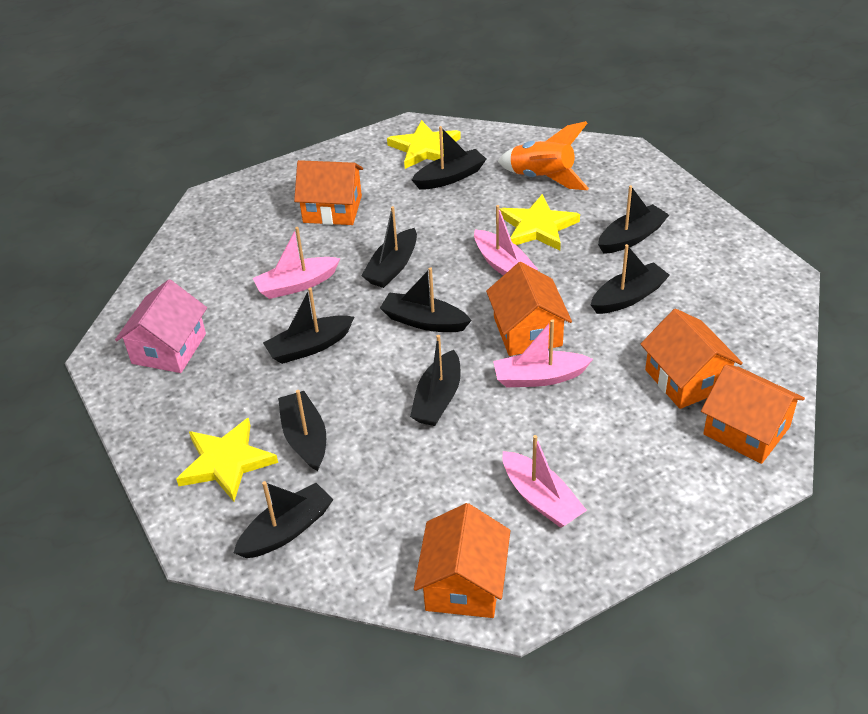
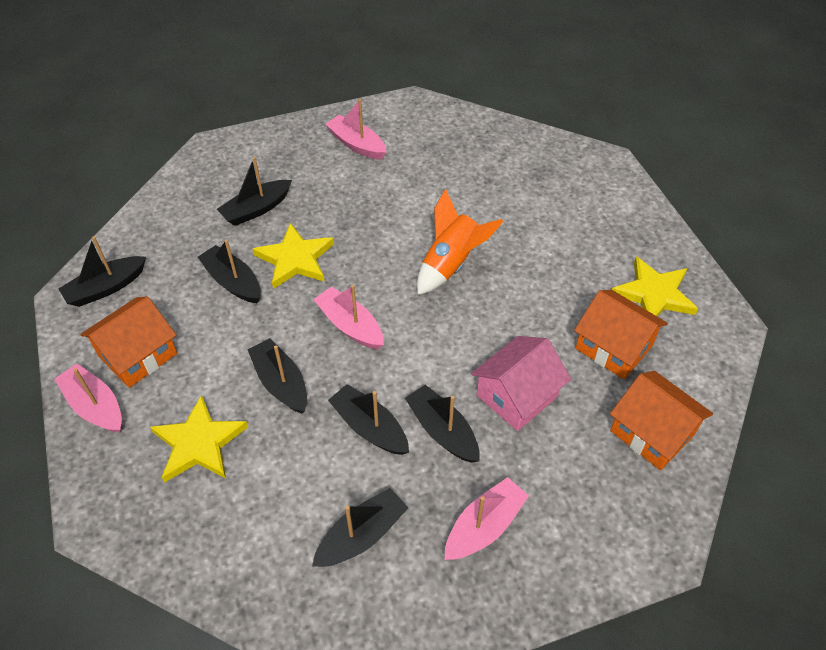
black boat: 9 -> 7
orange house: 5 -> 3

